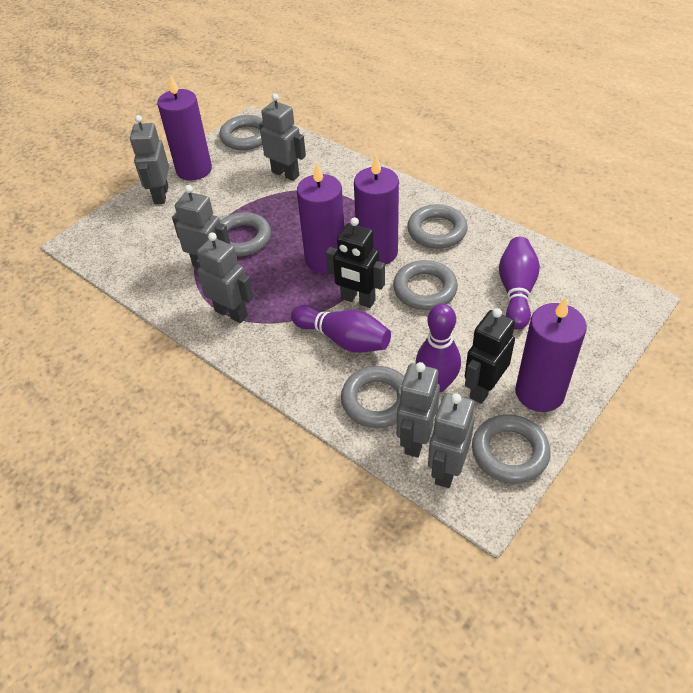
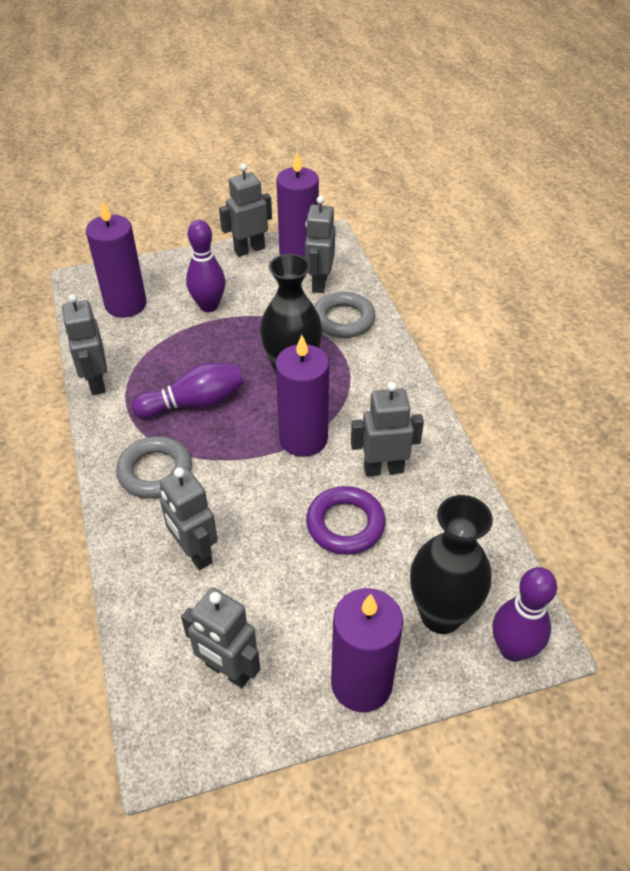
black robot: 2 -> 0
black vase: 0 -> 2
grey ring: 6 -> 2
purple ring: 0 -> 1

